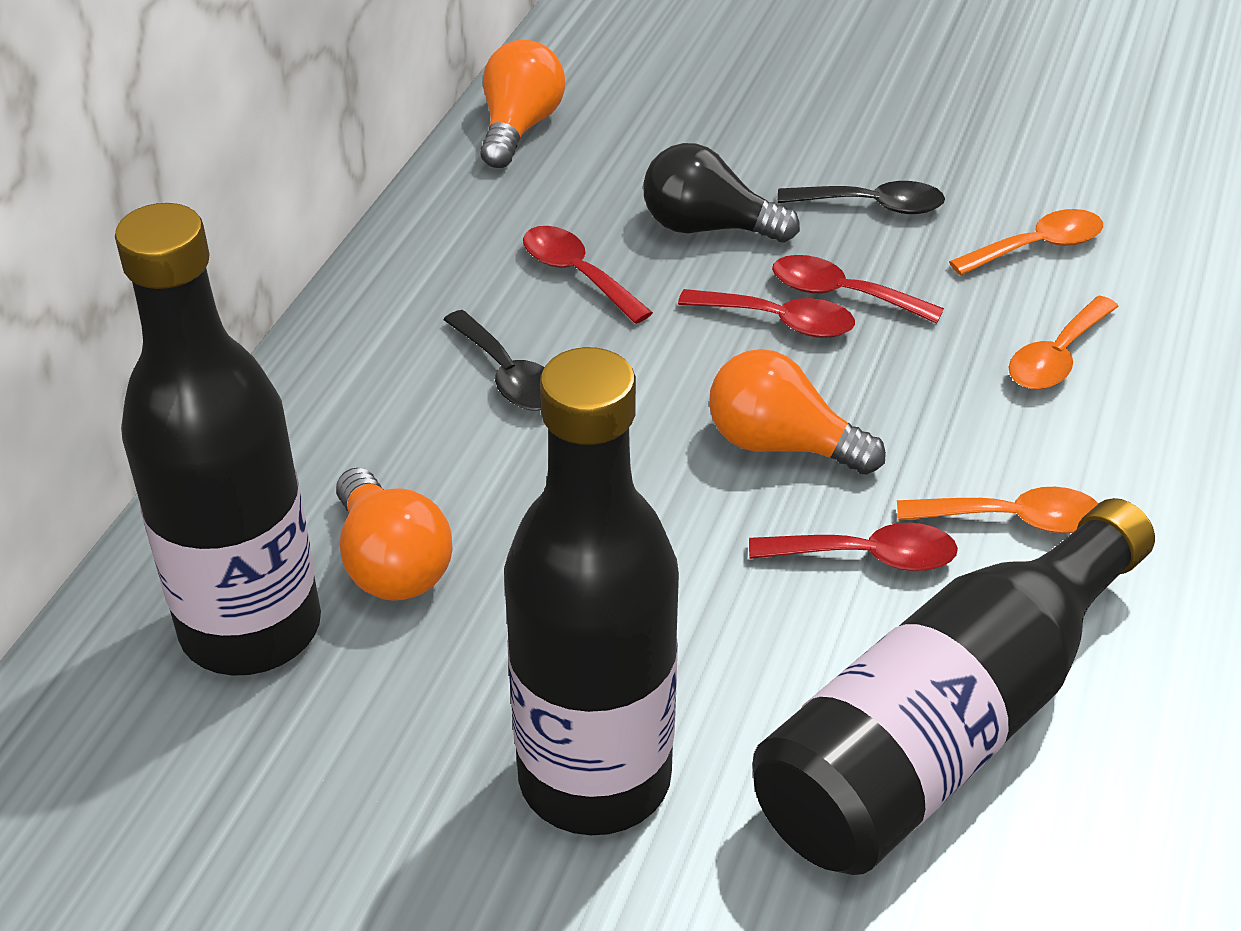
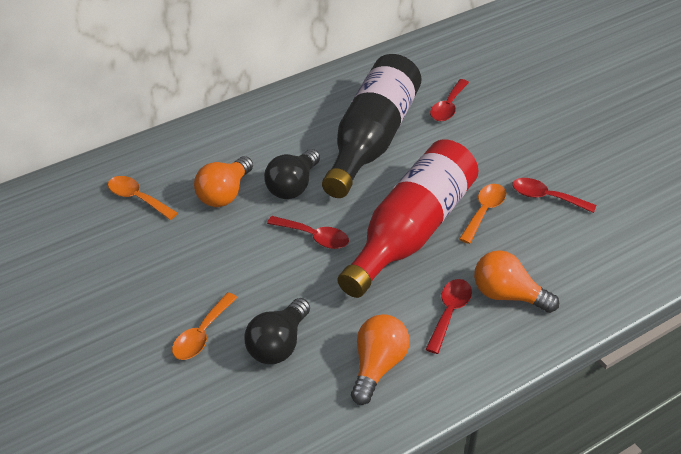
black bottle: 3 -> 1
black light bulb: 1 -> 2
black spoon: 2 -> 0
red bottle: 0 -> 1

